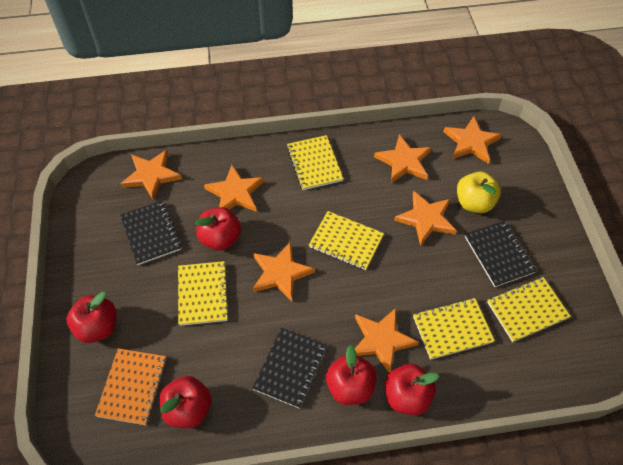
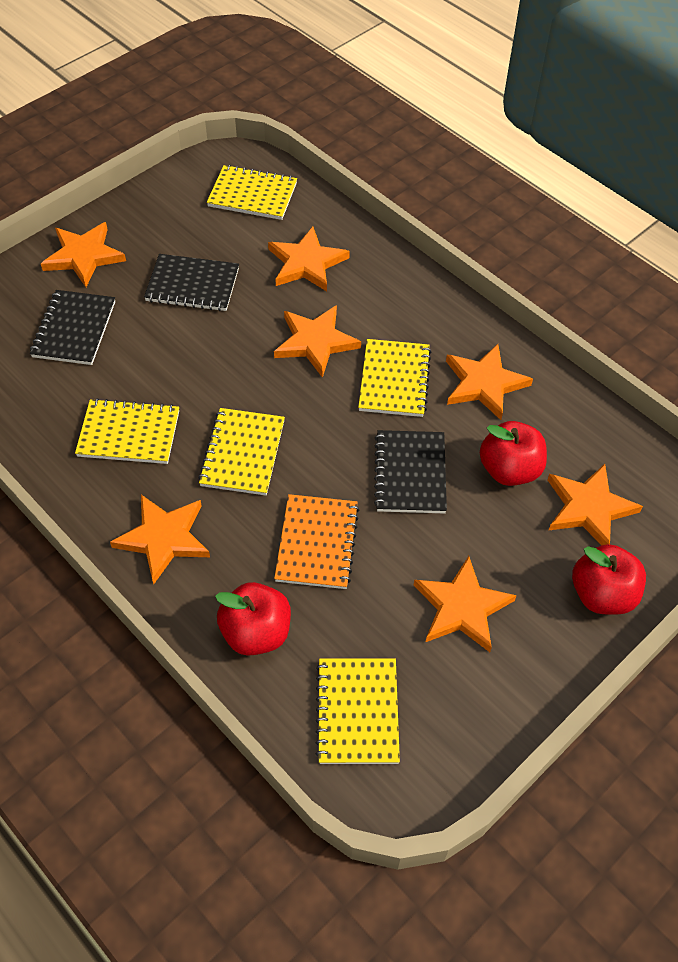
red apple: 5 -> 3
yellow apple: 1 -> 0

